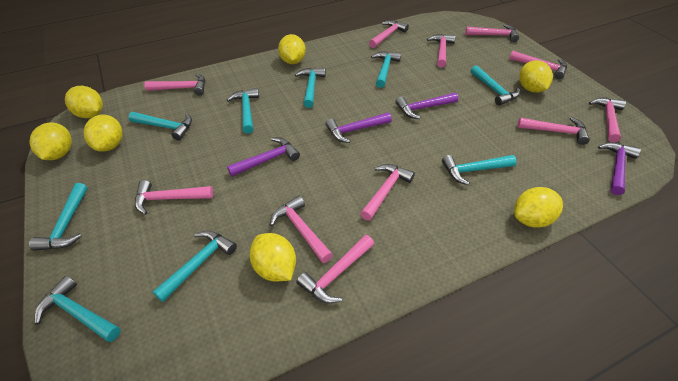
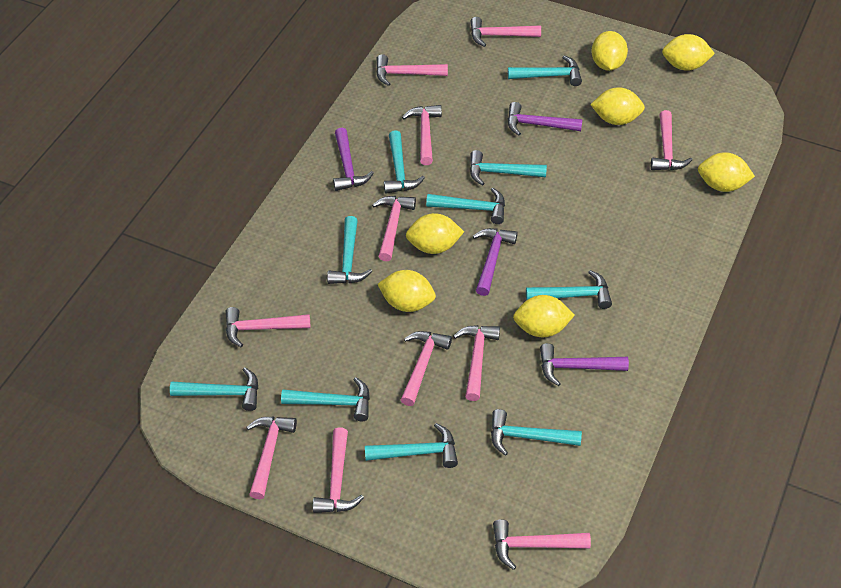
turquoise hammer: 9 -> 10

